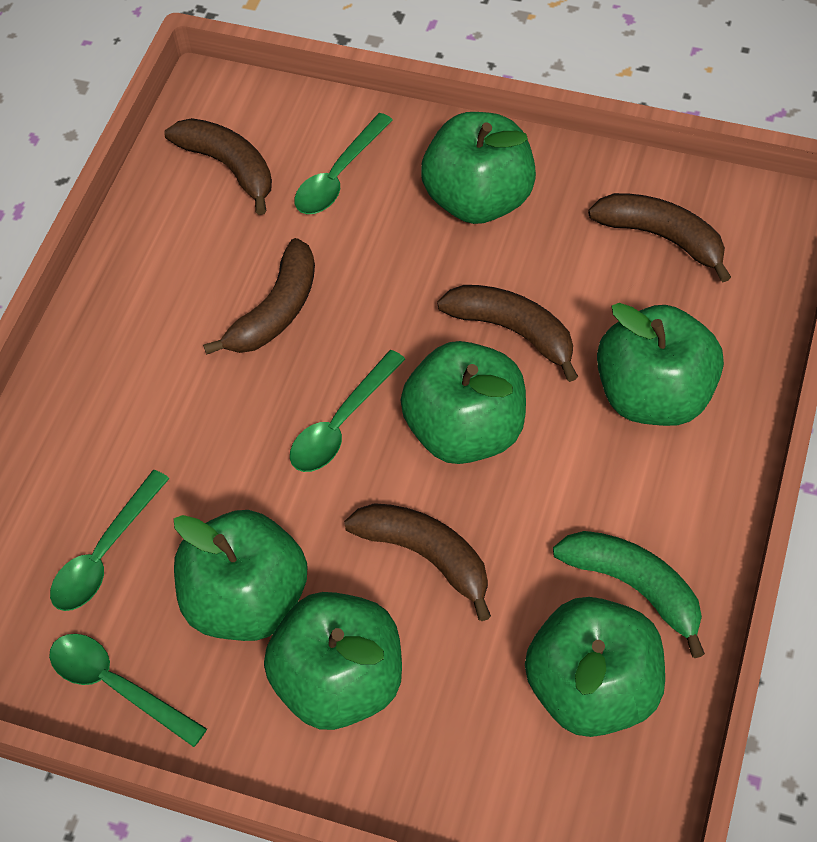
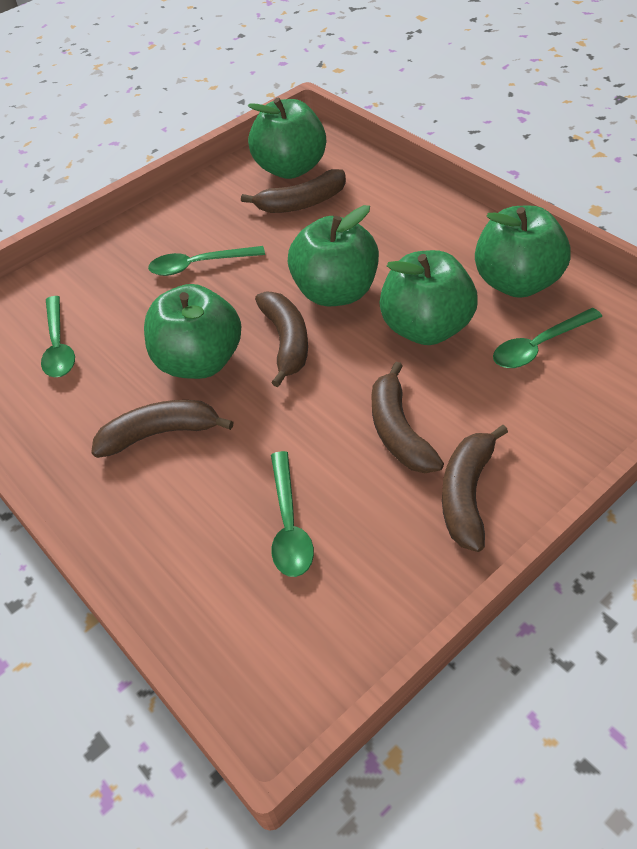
green apple: 6 -> 5
green banana: 1 -> 0

